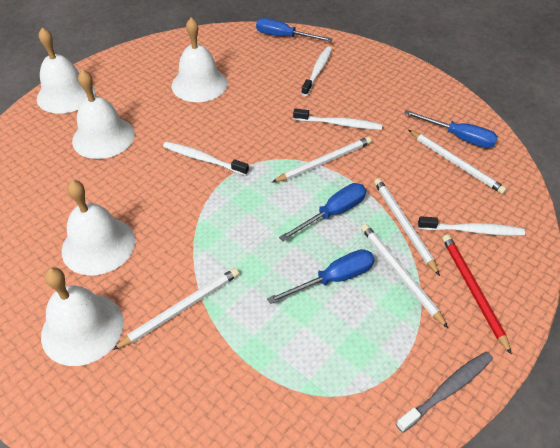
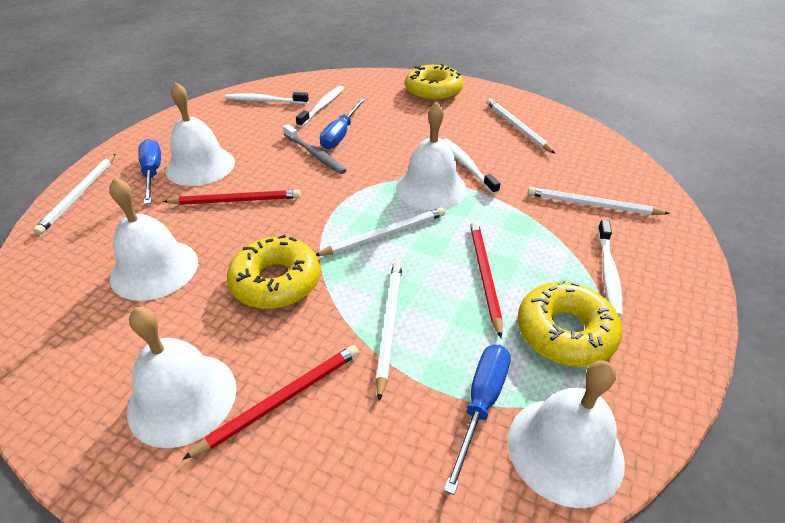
blue screwdriver: 4 -> 3
red pencil: 1 -> 3
yellow donut: 0 -> 3

